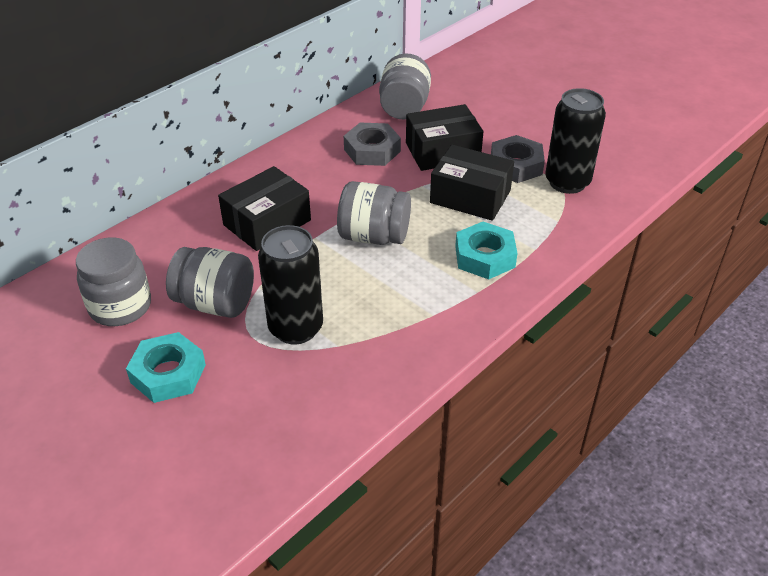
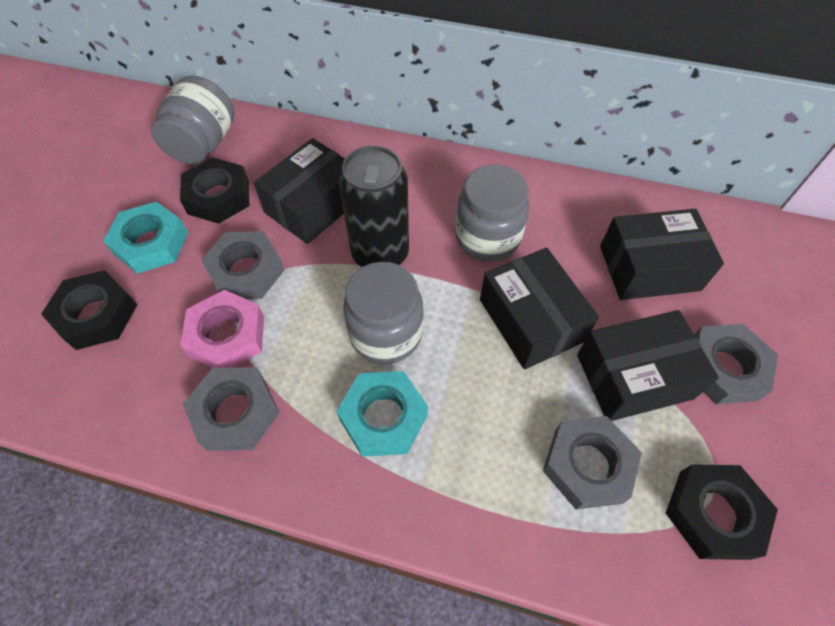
black box: 3 -> 4
black can: 2 -> 1
black nut: 0 -> 3
grey jar: 4 -> 3
grey nut: 2 -> 4
pink nut: 0 -> 1

